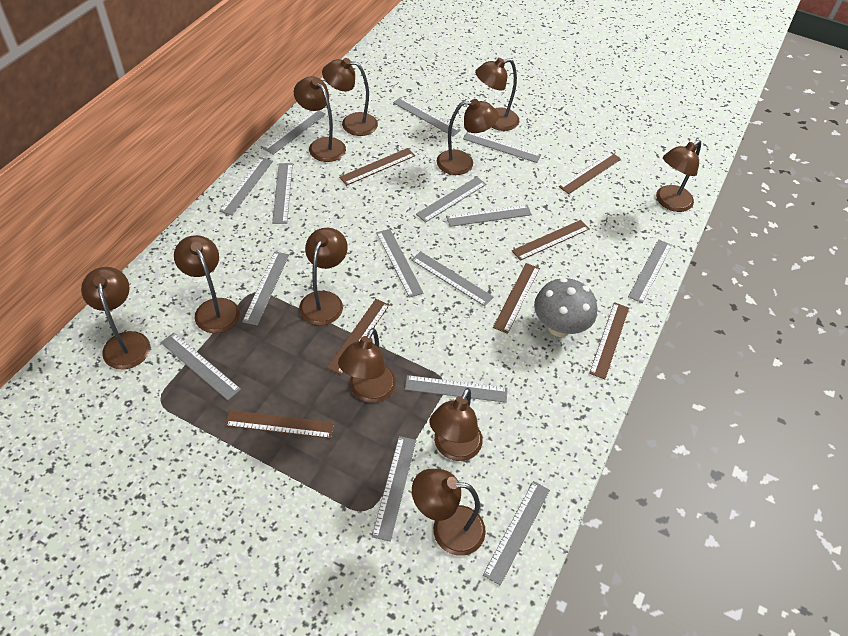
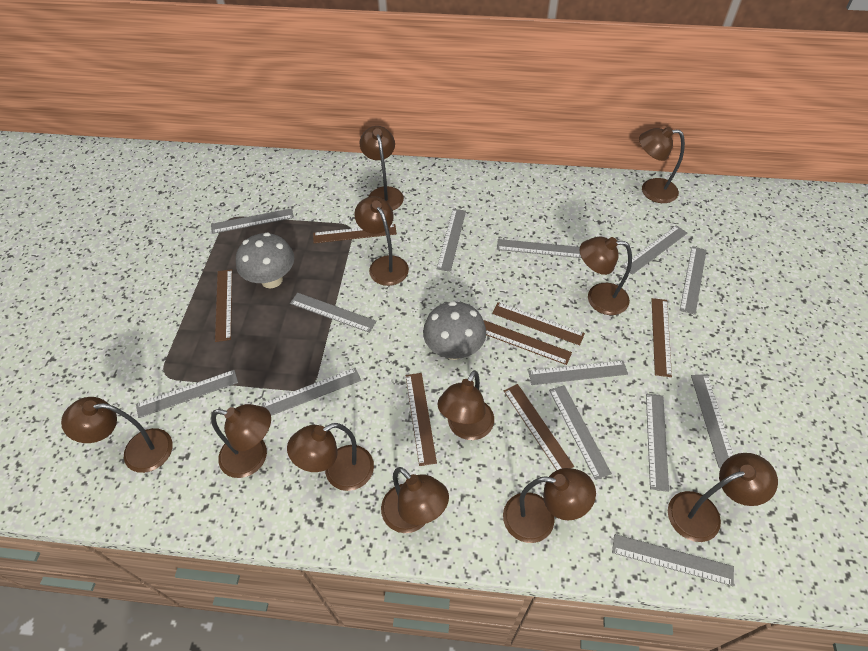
grey mushroom: 1 -> 2
grey ruler: 15 -> 13

